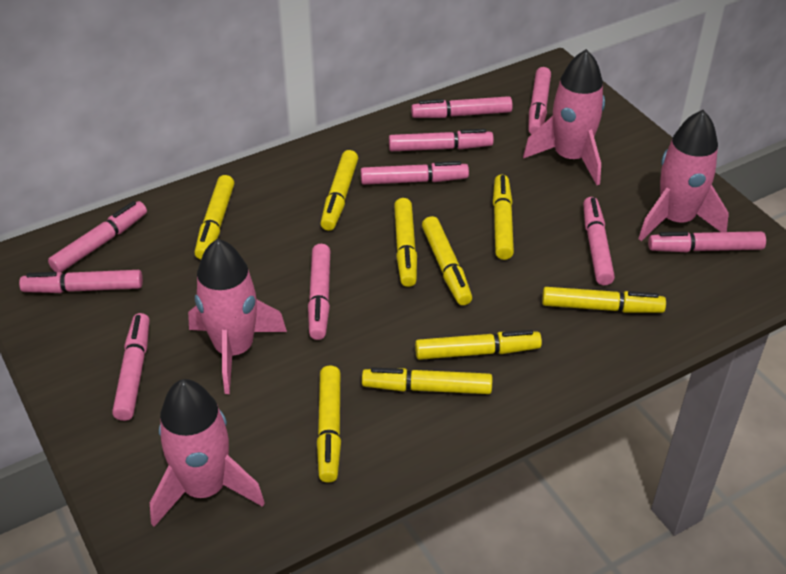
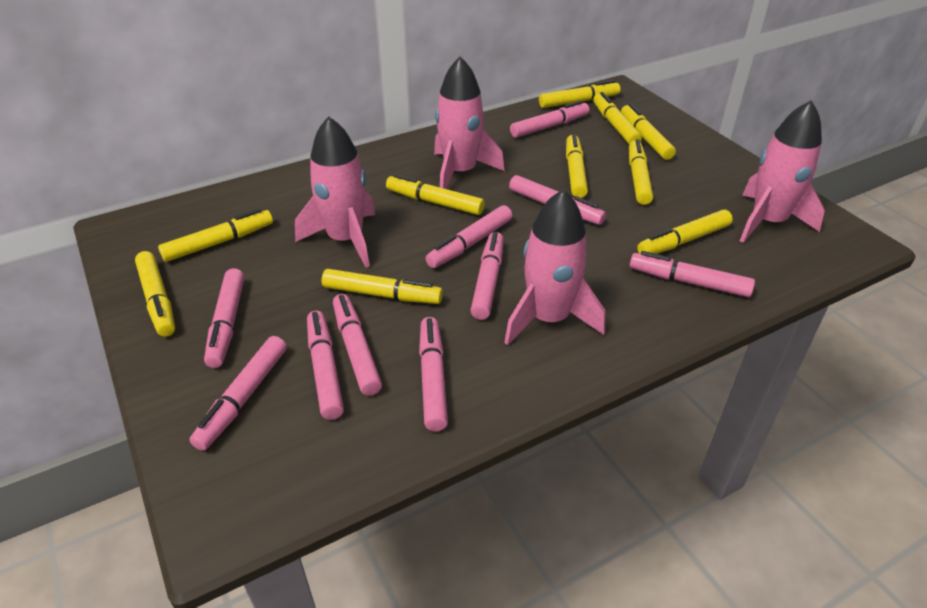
yellow marker: 9 -> 10

